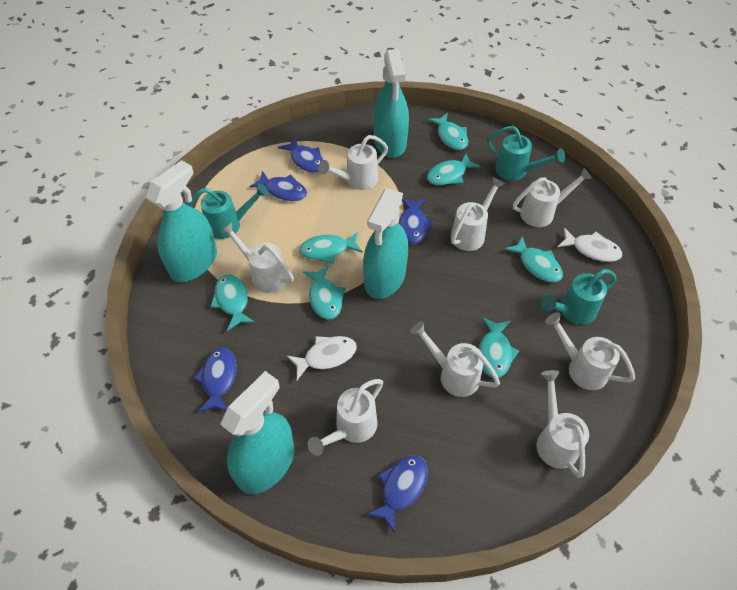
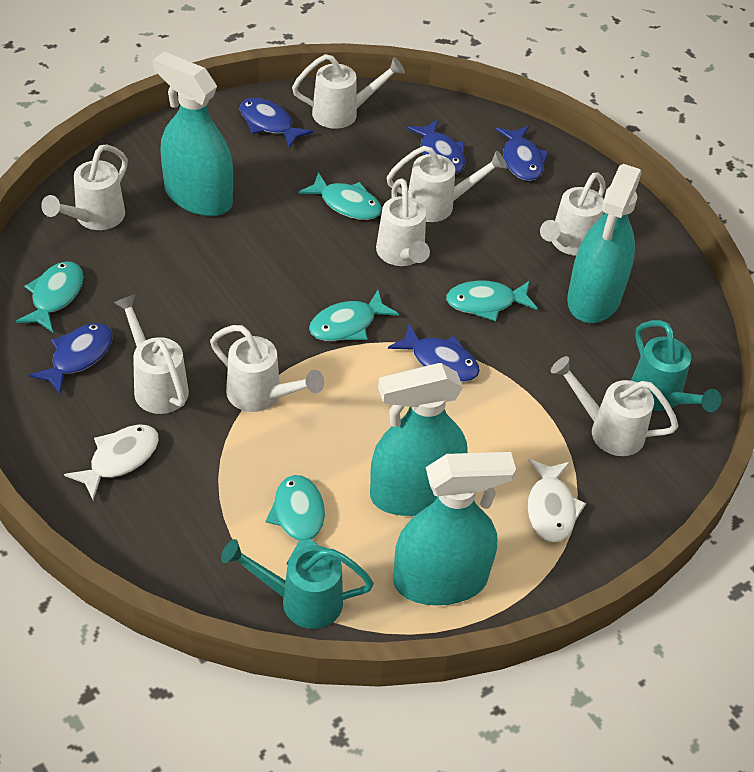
turquoise fish: 7 -> 5
turquoise watering can: 3 -> 2

